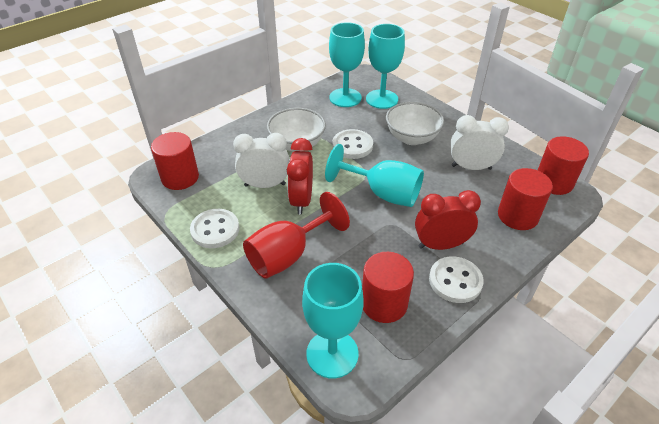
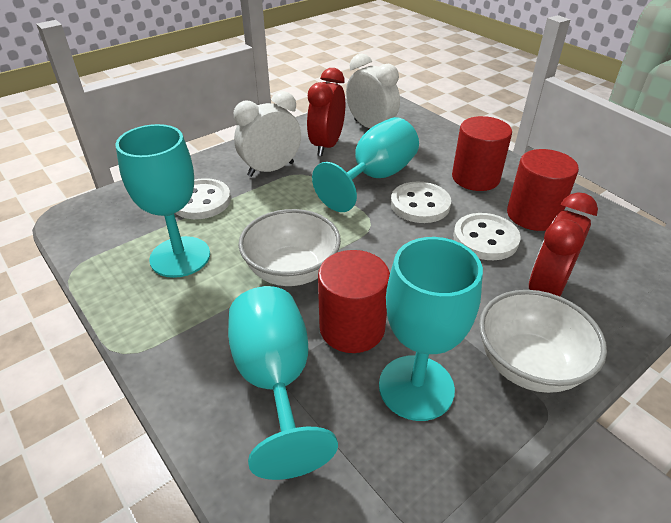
red cylinder: 4 -> 3
red goblet: 1 -> 0

